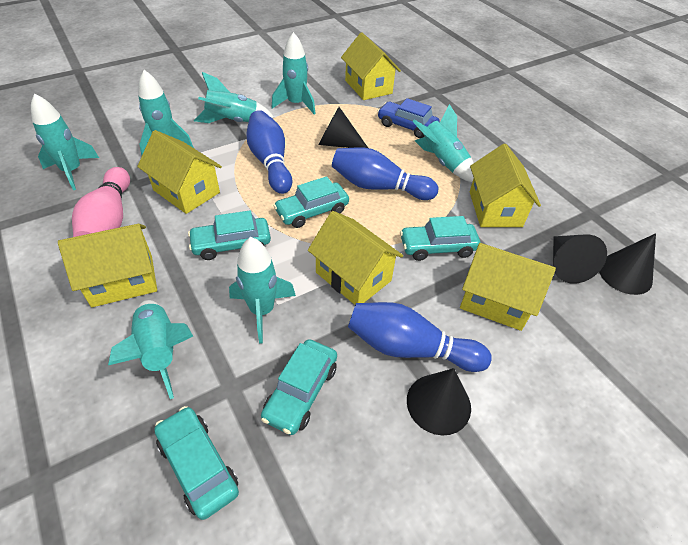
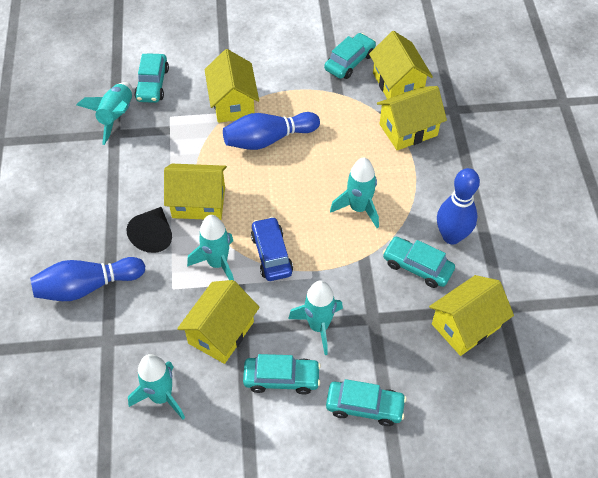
black cone: 4 -> 1
pink bowling pin: 1 -> 0
turquoise rocket: 7 -> 5

